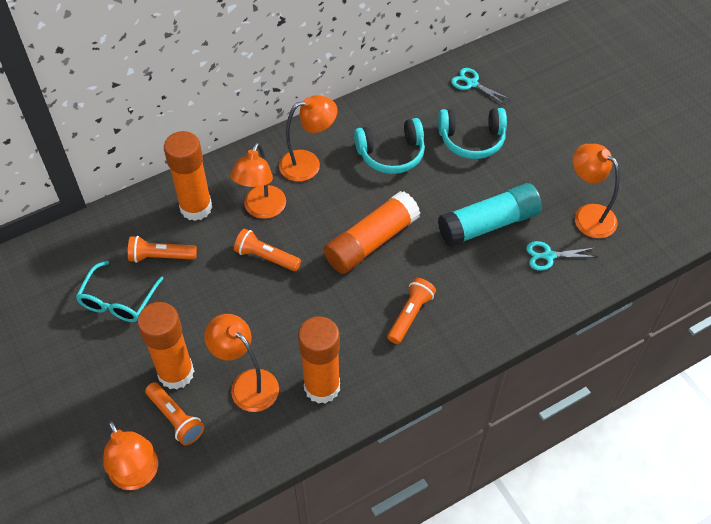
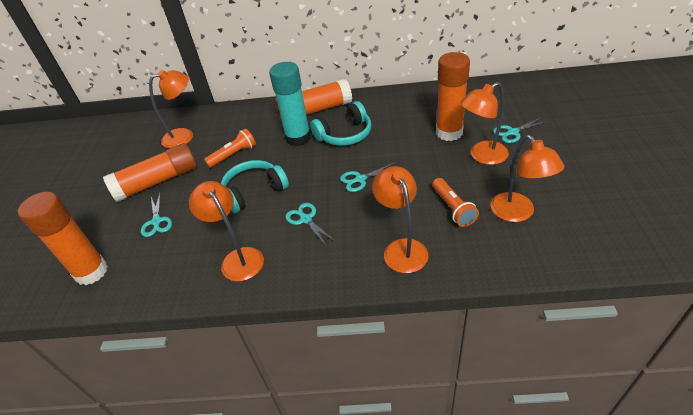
orange flashlight: 4 -> 2
turquoise glasses: 1 -> 0
turquoise scissors: 2 -> 4

